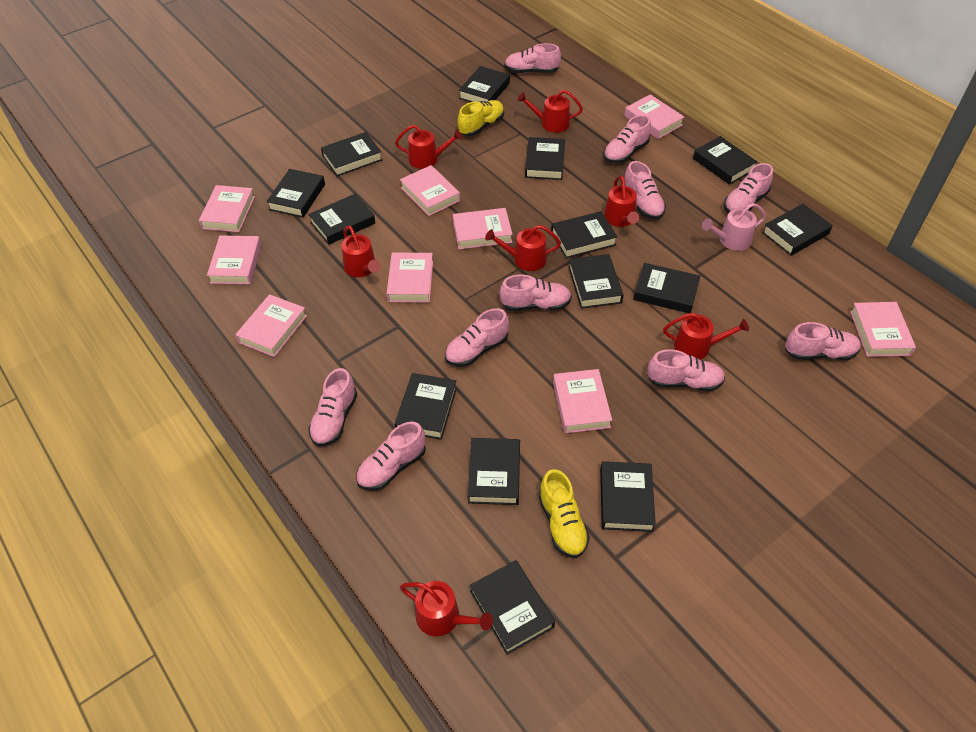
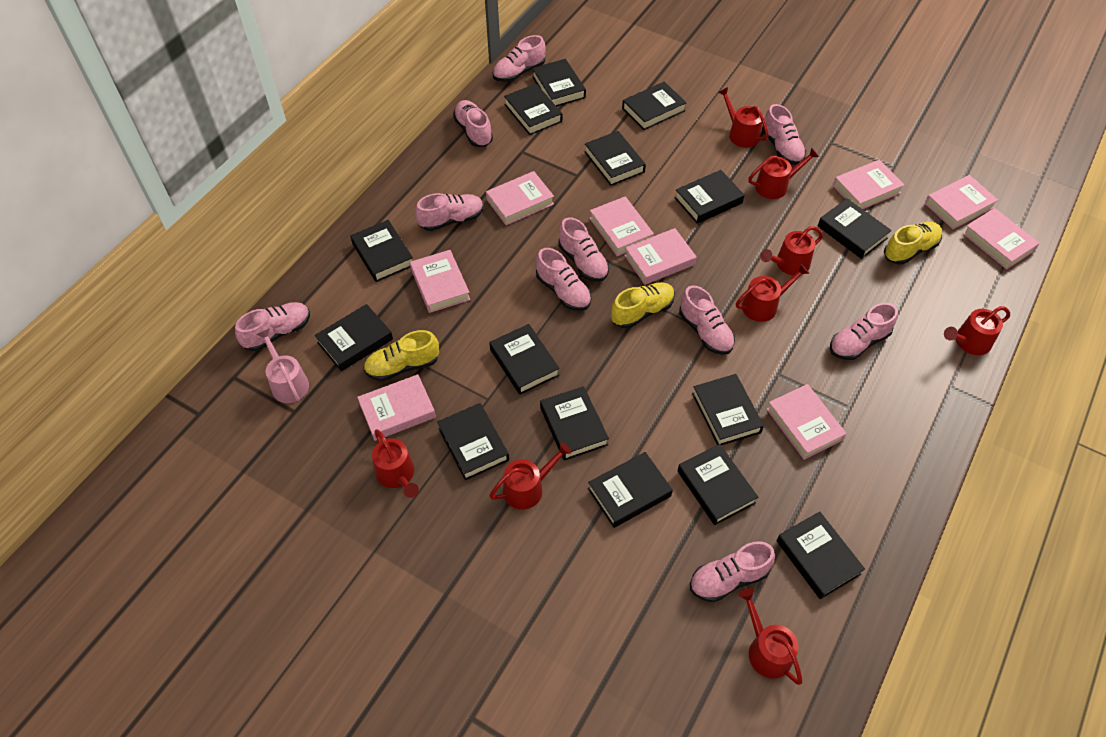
black book: 14 -> 15
red watering can: 7 -> 8
yellow shoe: 2 -> 3

